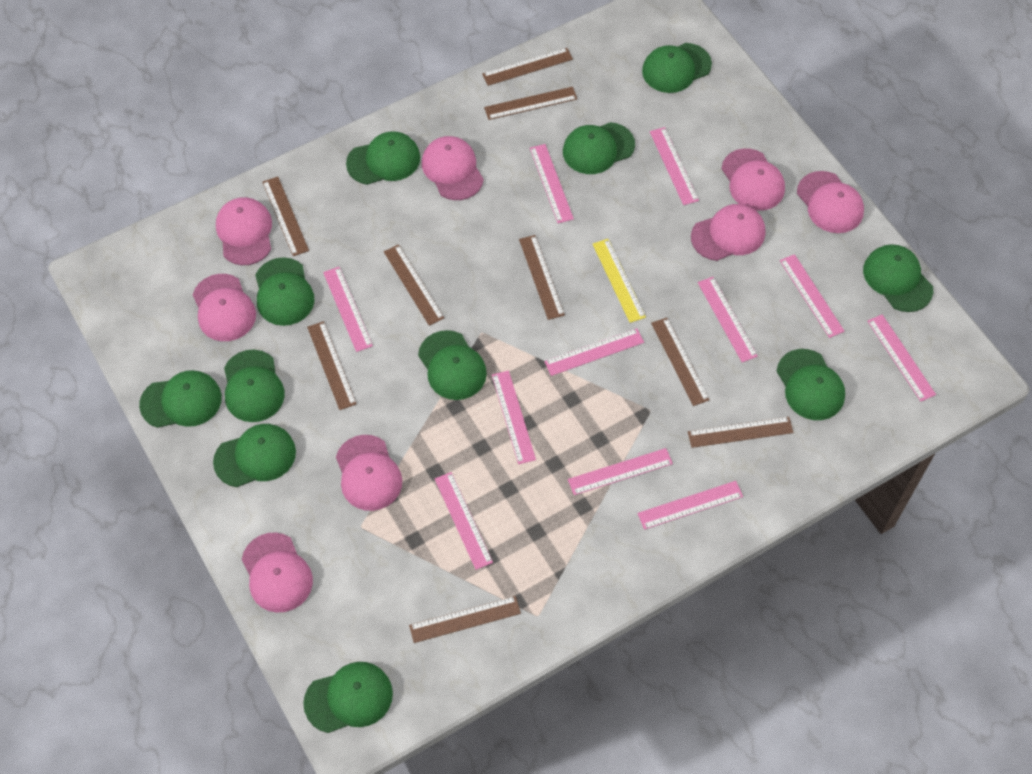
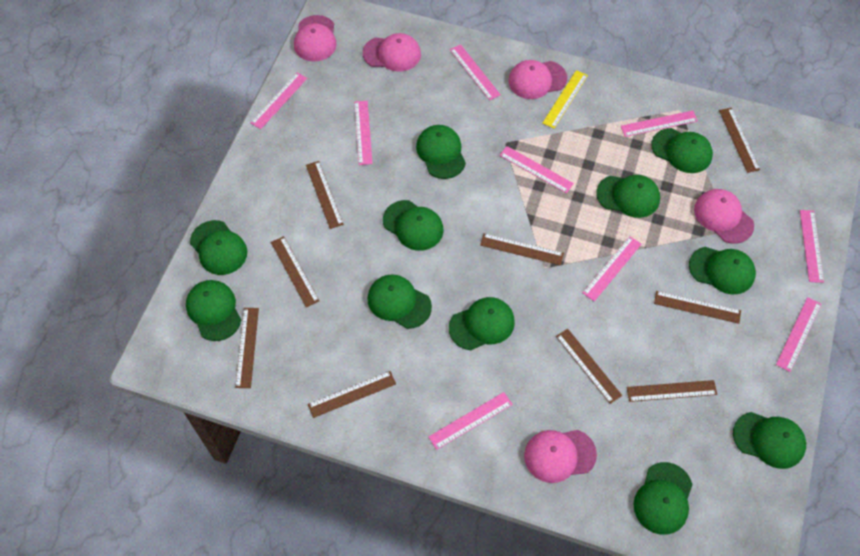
pink cap: 8 -> 5
pink ruler: 11 -> 9

